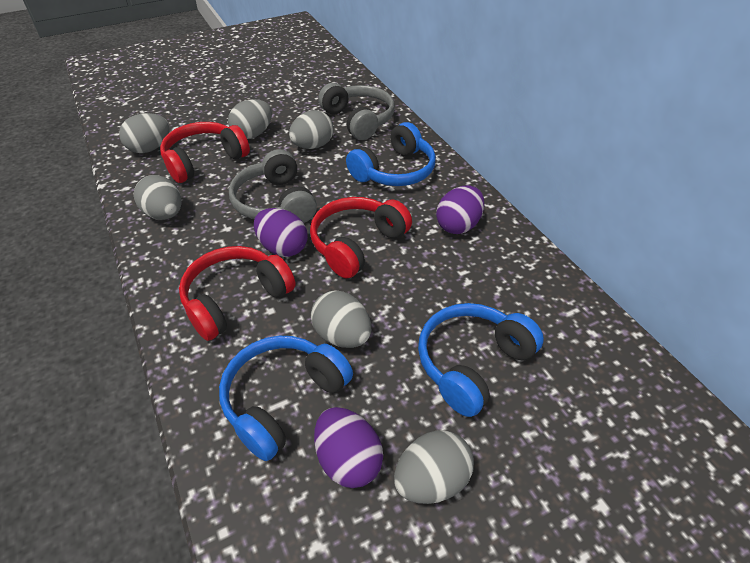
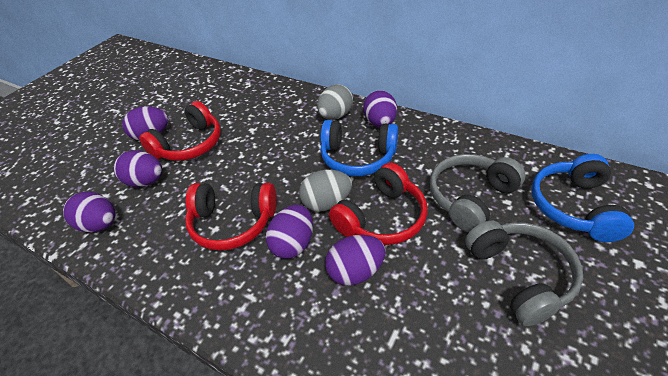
blue headphones: 3 -> 2
grey egg: 6 -> 2
purple egg: 3 -> 6

